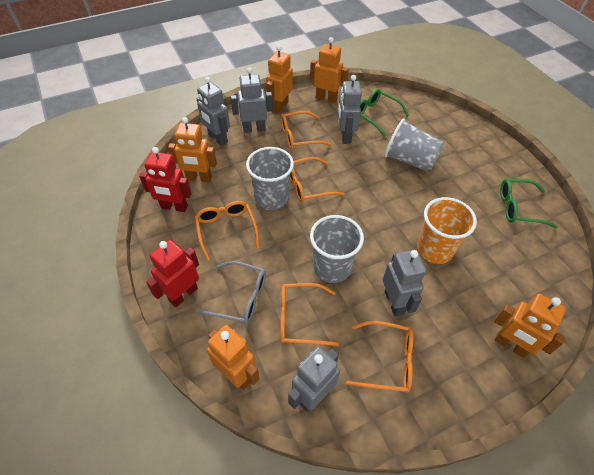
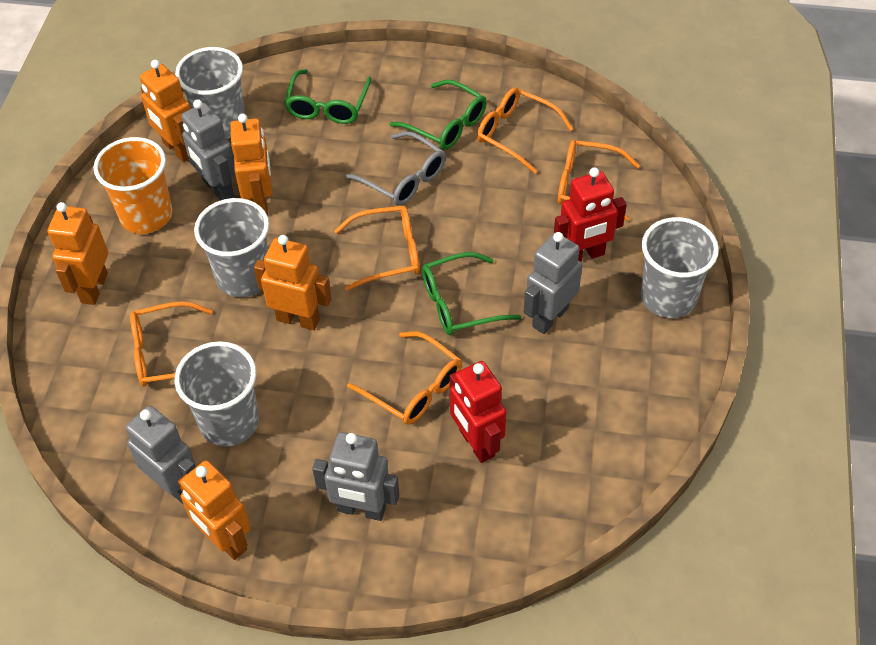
green glasses: 2 -> 3
grey cup: 3 -> 4
grey robot: 5 -> 4

